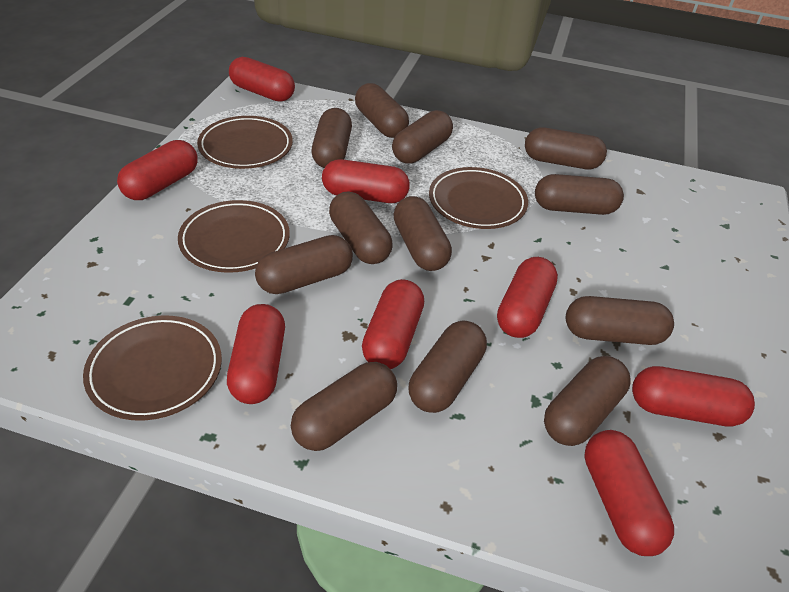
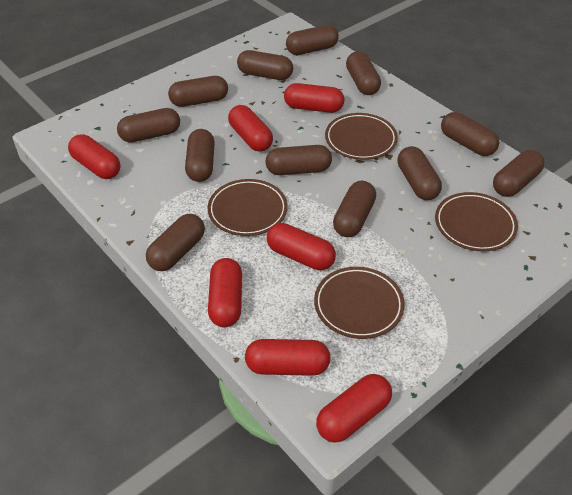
red capsule: 8 -> 7

